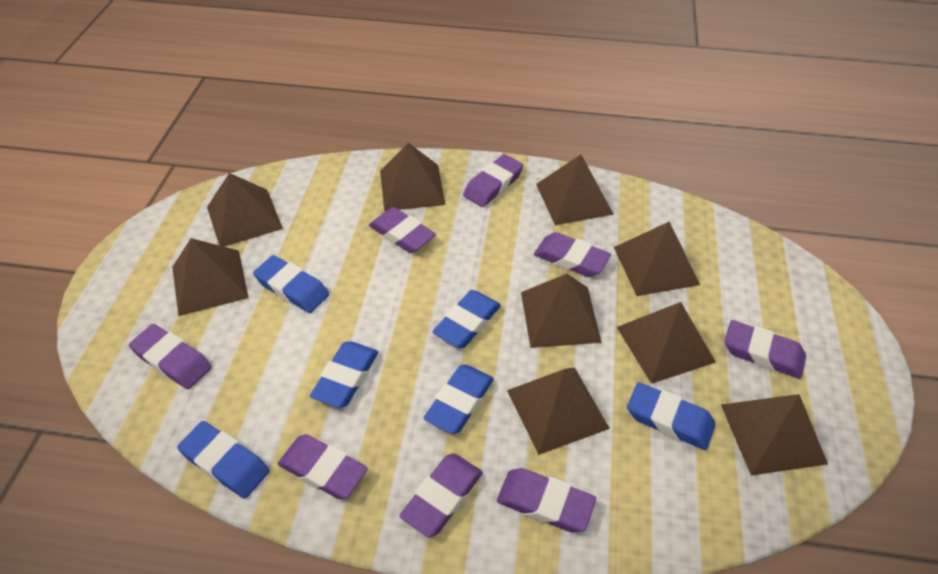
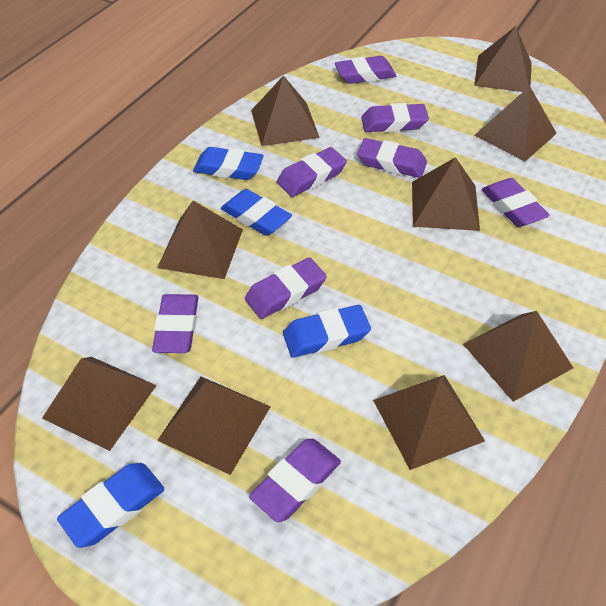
blue eraser: 6 -> 4

